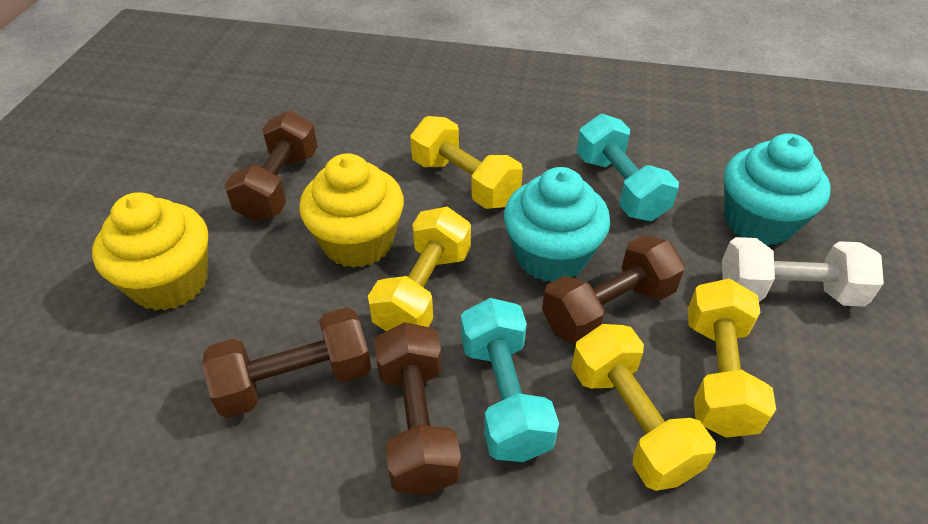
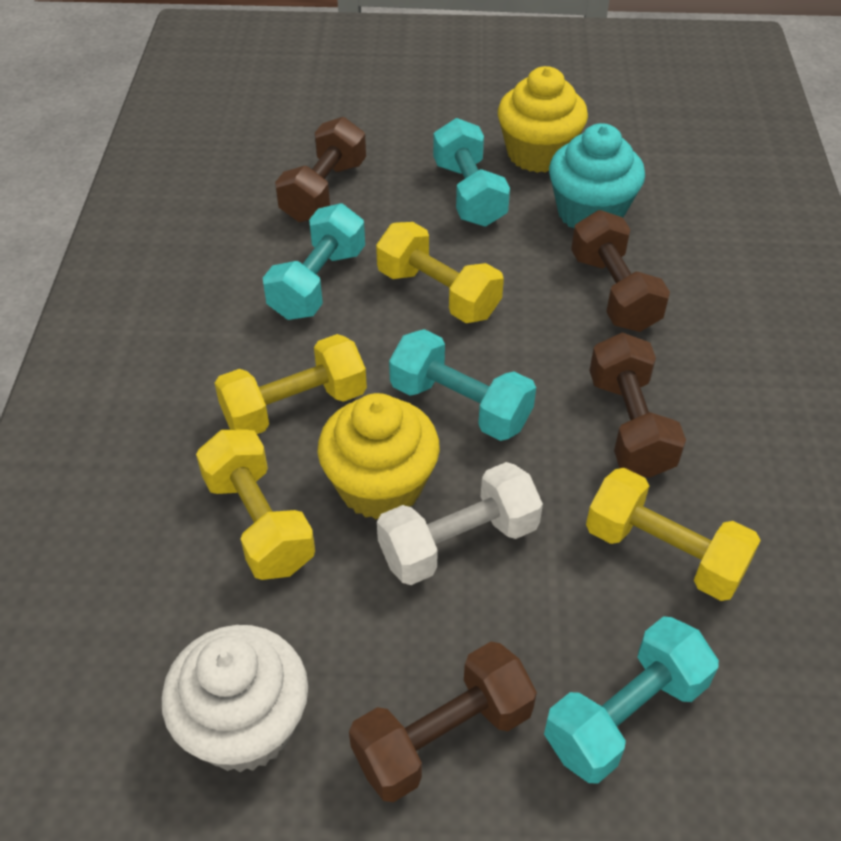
turquoise cupcake: 2 -> 1
turquoise dumbbell: 2 -> 4
white cupcake: 0 -> 1

